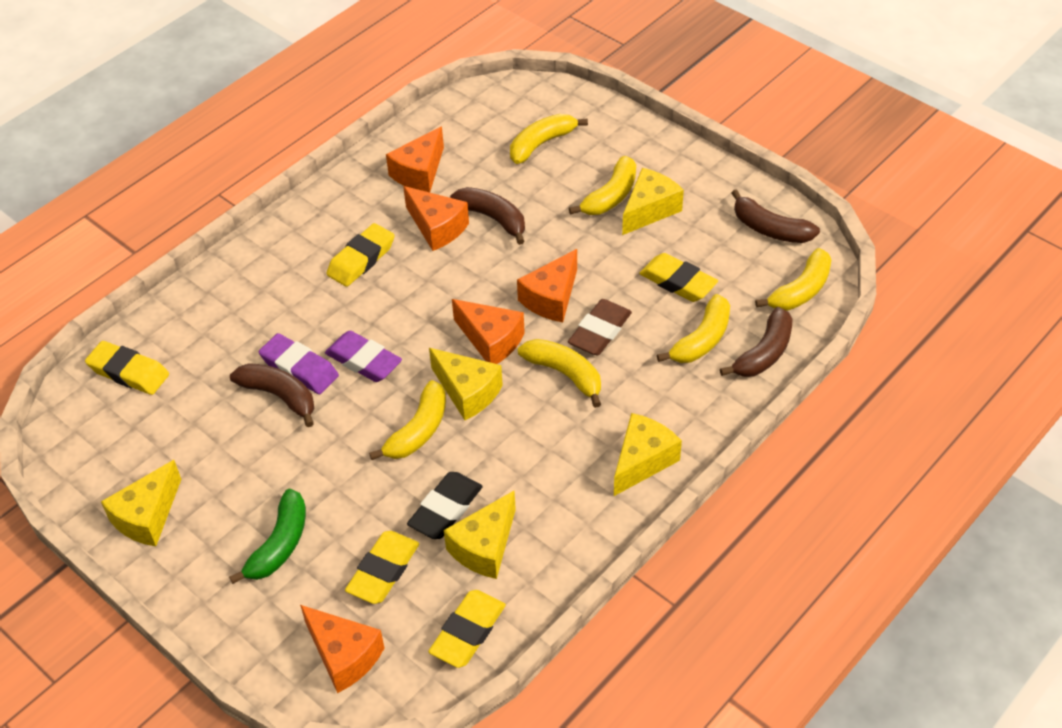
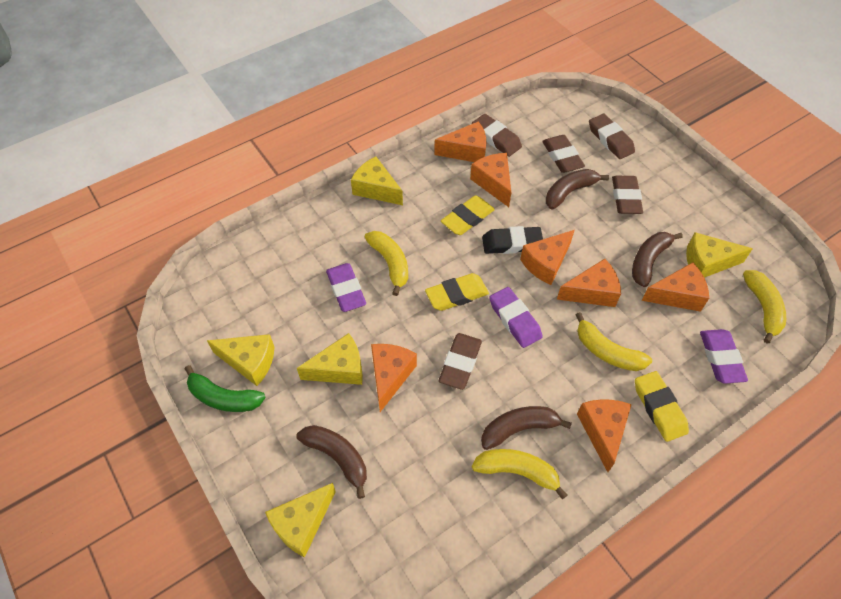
brown eraser: 1 -> 5
orange cheese: 5 -> 7
purple eraser: 2 -> 3
yellow banana: 6 -> 4
yellow eraser: 5 -> 3

